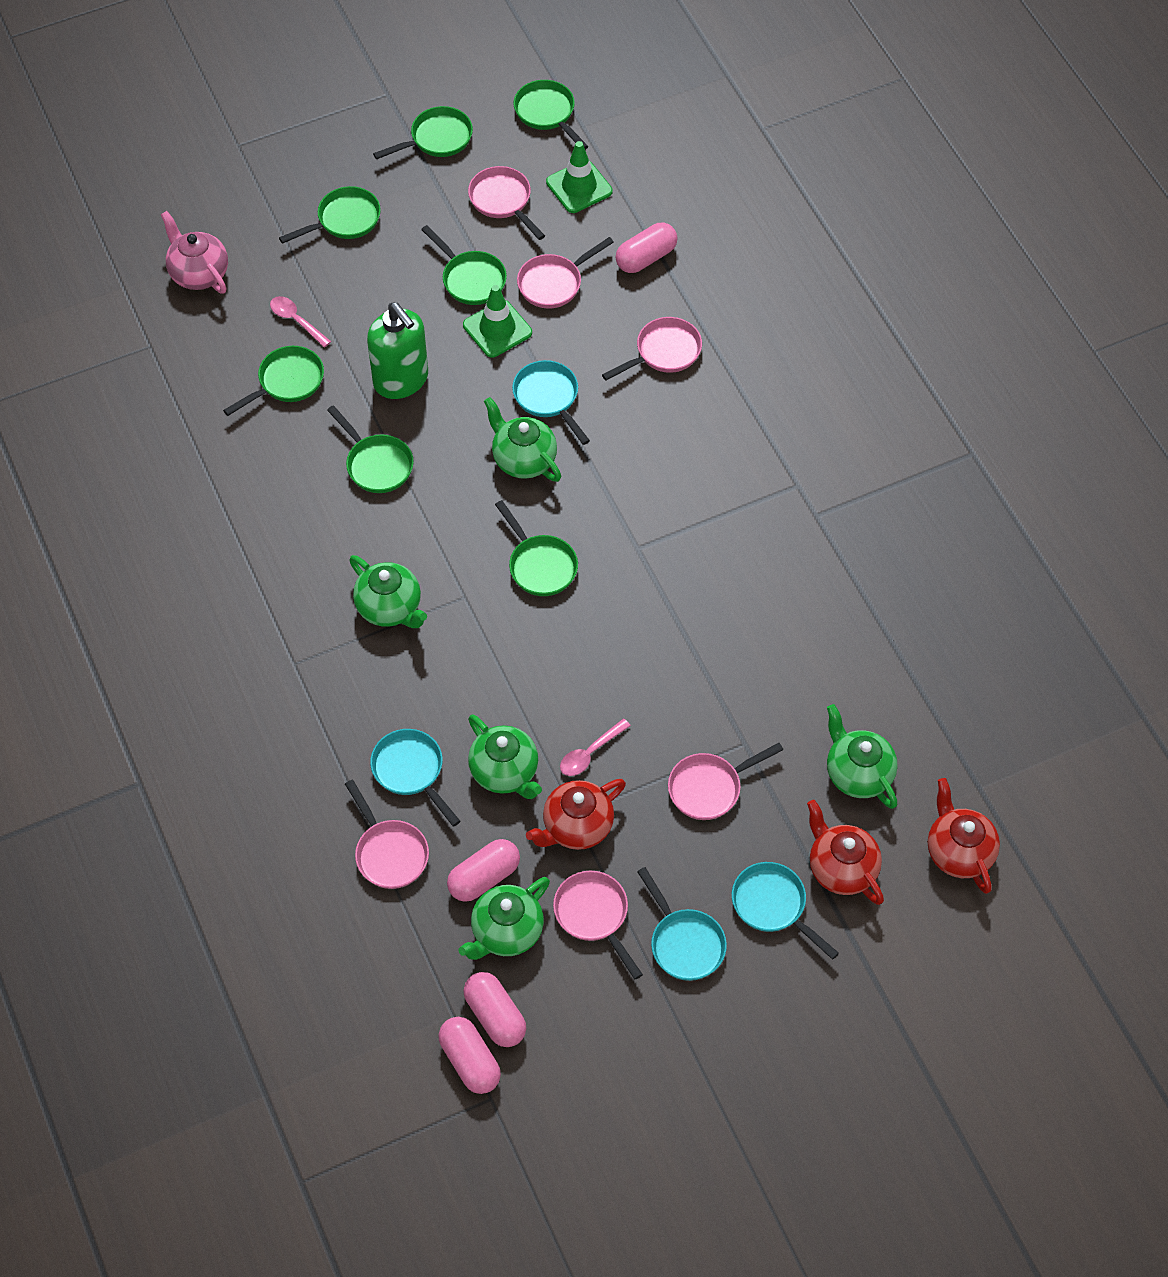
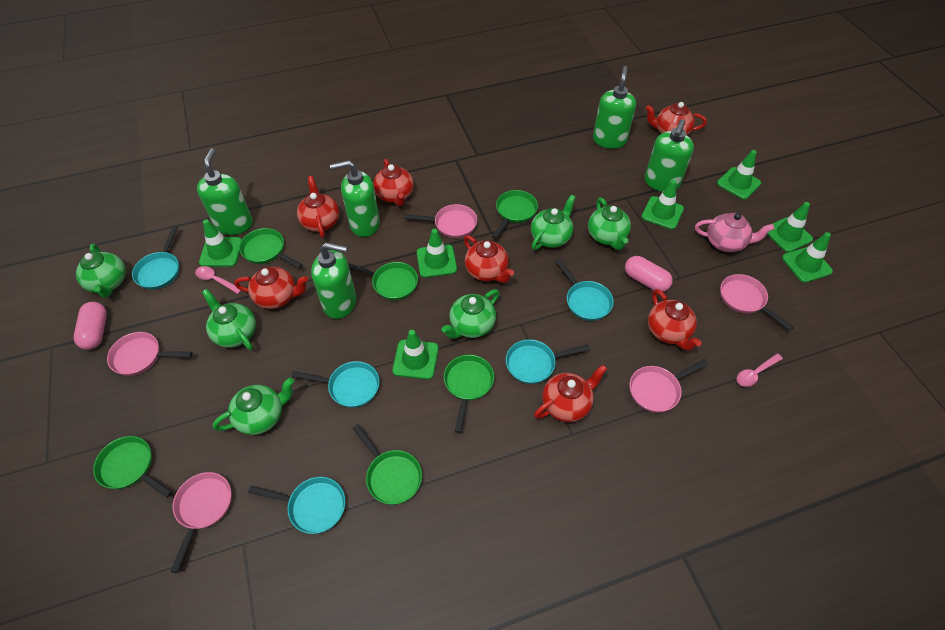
green pan: 7 -> 6
green soap dispenser: 1 -> 5
green teapot: 5 -> 6
green traffic cone: 2 -> 7
pink capsule: 4 -> 2
pink pan: 6 -> 5
red teapot: 3 -> 7
turquoise pan: 4 -> 5

